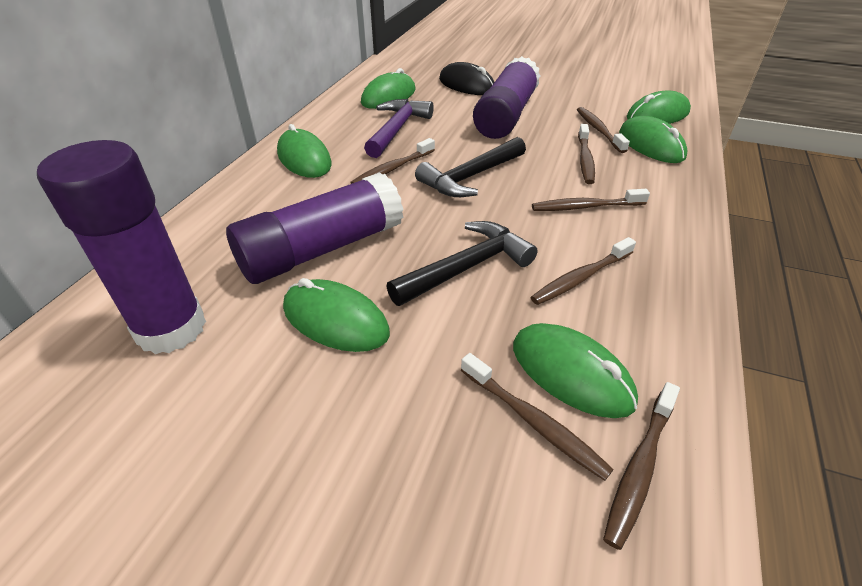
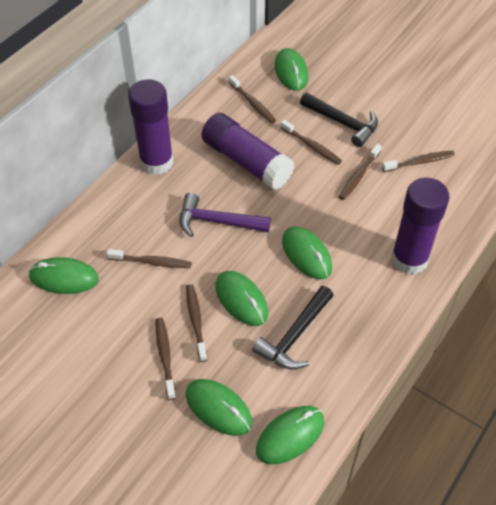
black mouse: 1 -> 0

